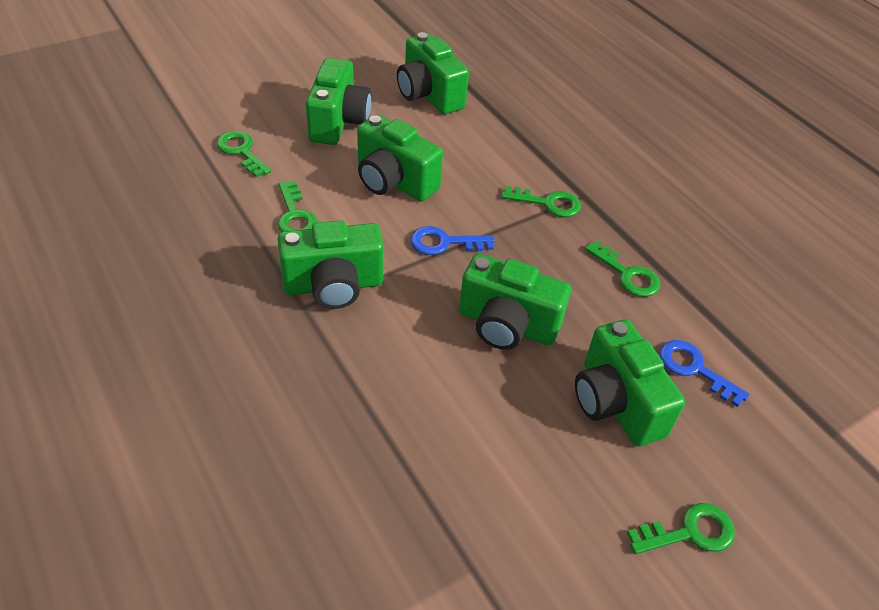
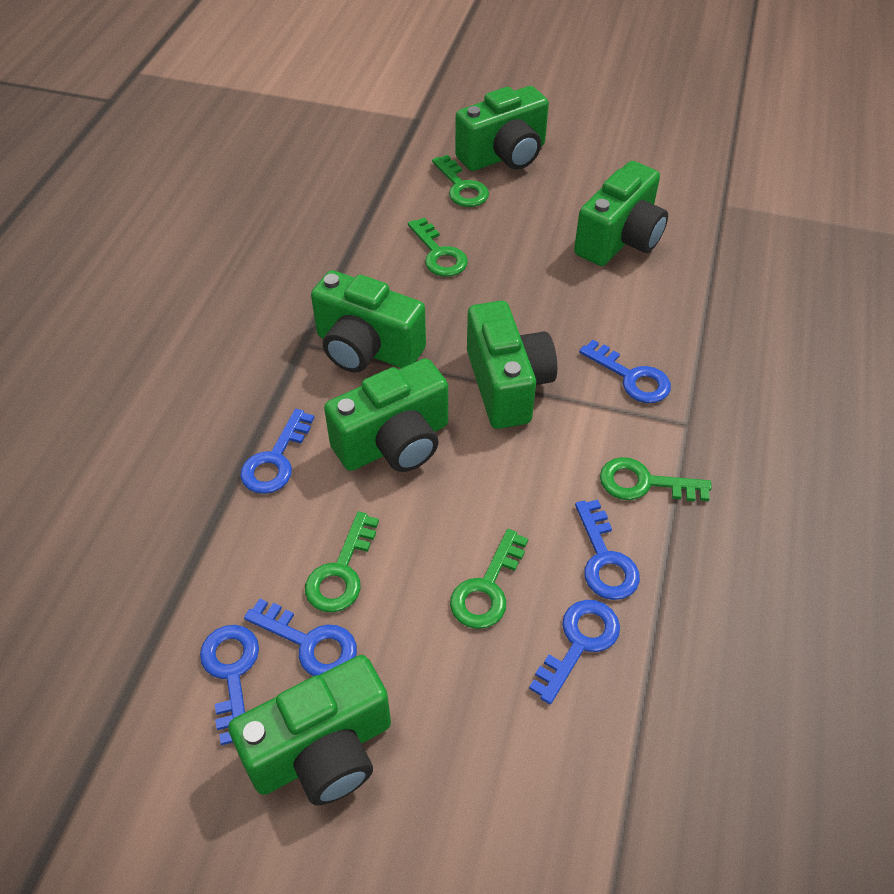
blue key: 2 -> 6

